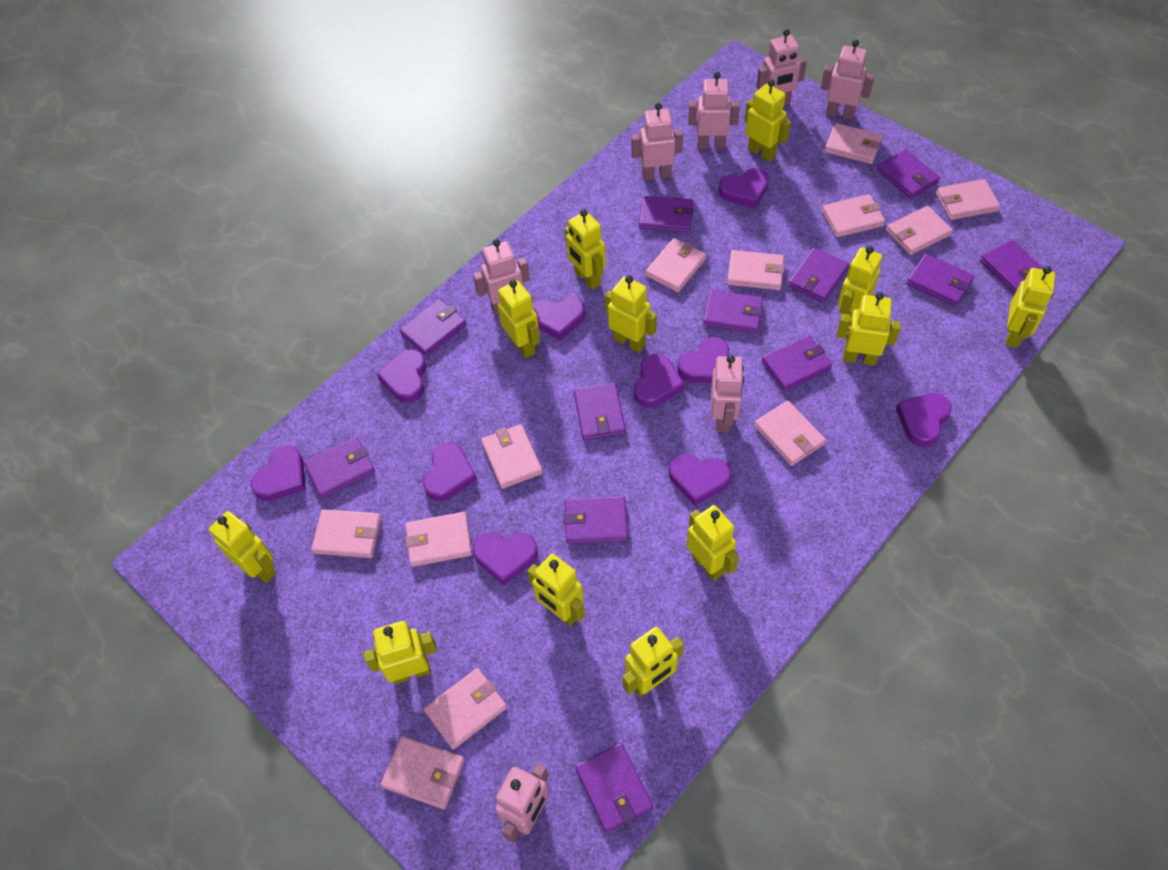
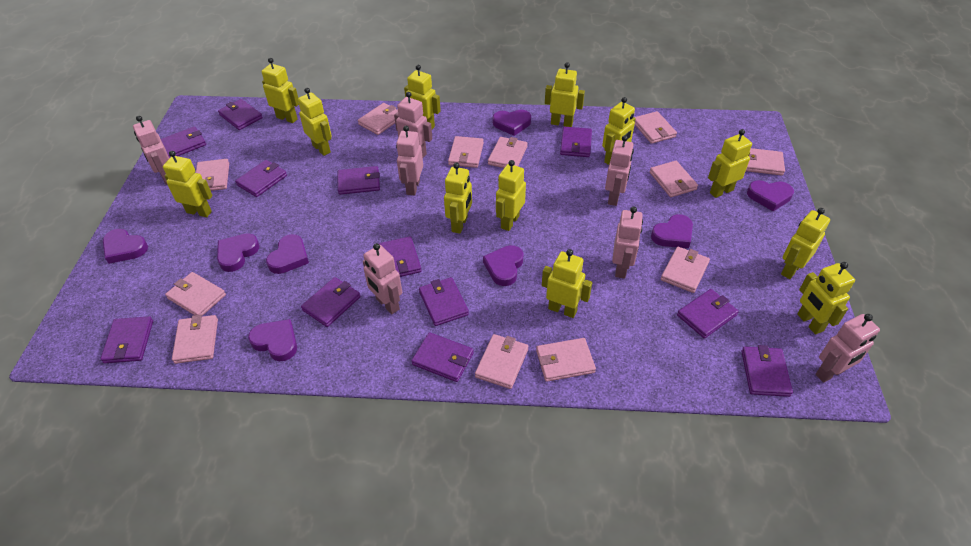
purple heart: 10 -> 8

